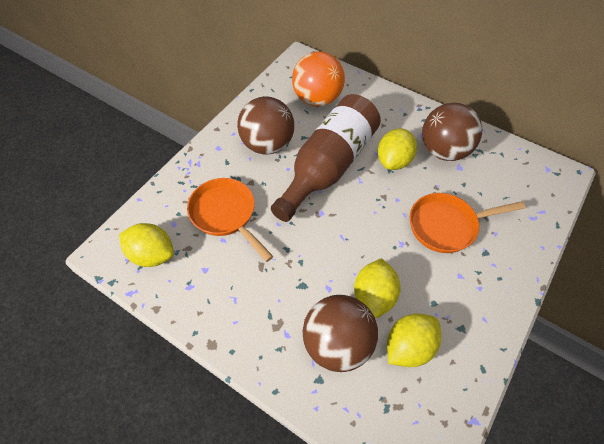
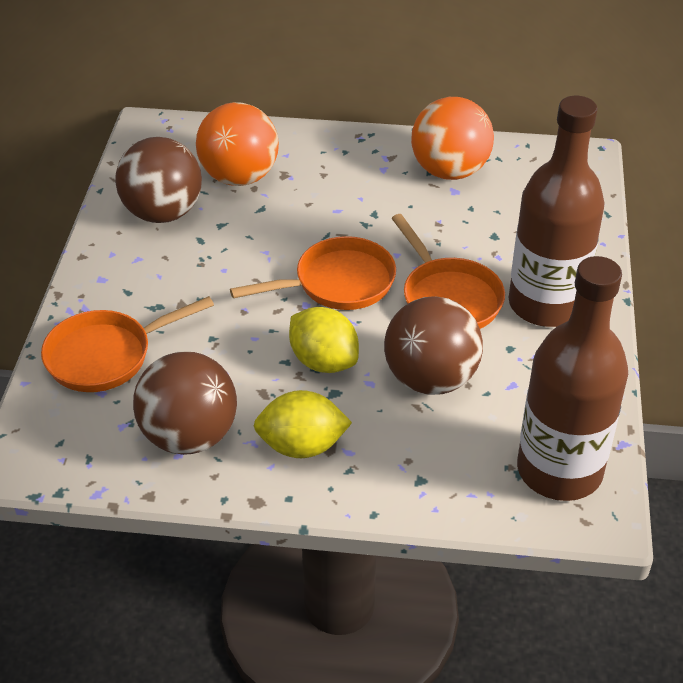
brown bottle: 1 -> 2
orange ball: 1 -> 2
orange pan: 2 -> 3
yellow lemon: 4 -> 2

